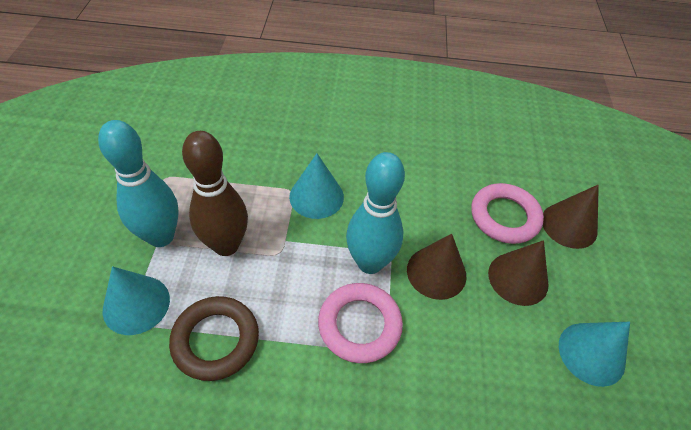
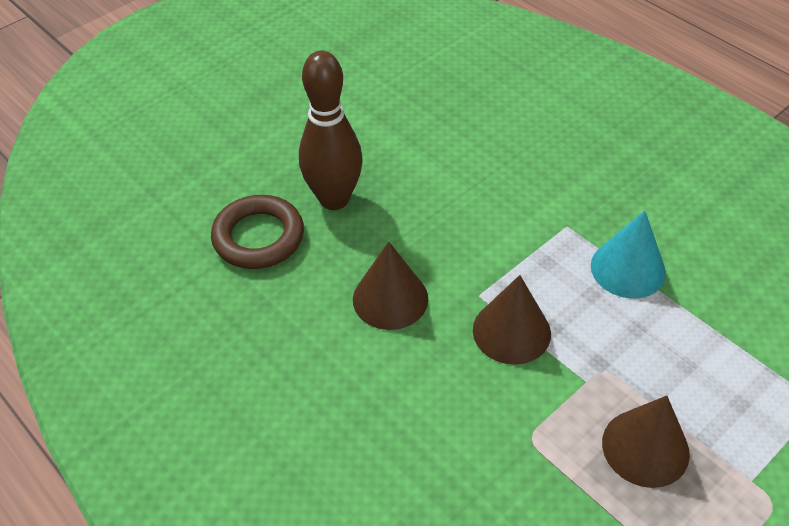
pink ring: 2 -> 0
turquoise bowling pin: 2 -> 0
turquoise cone: 3 -> 1

